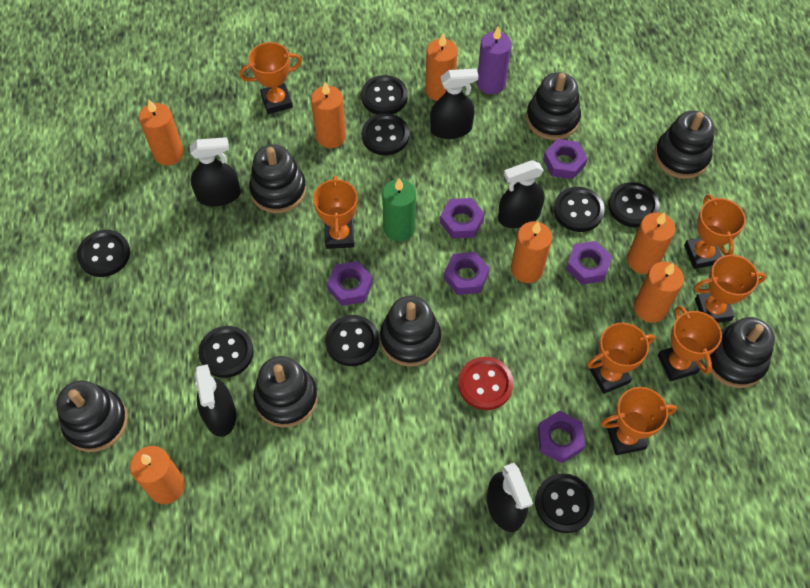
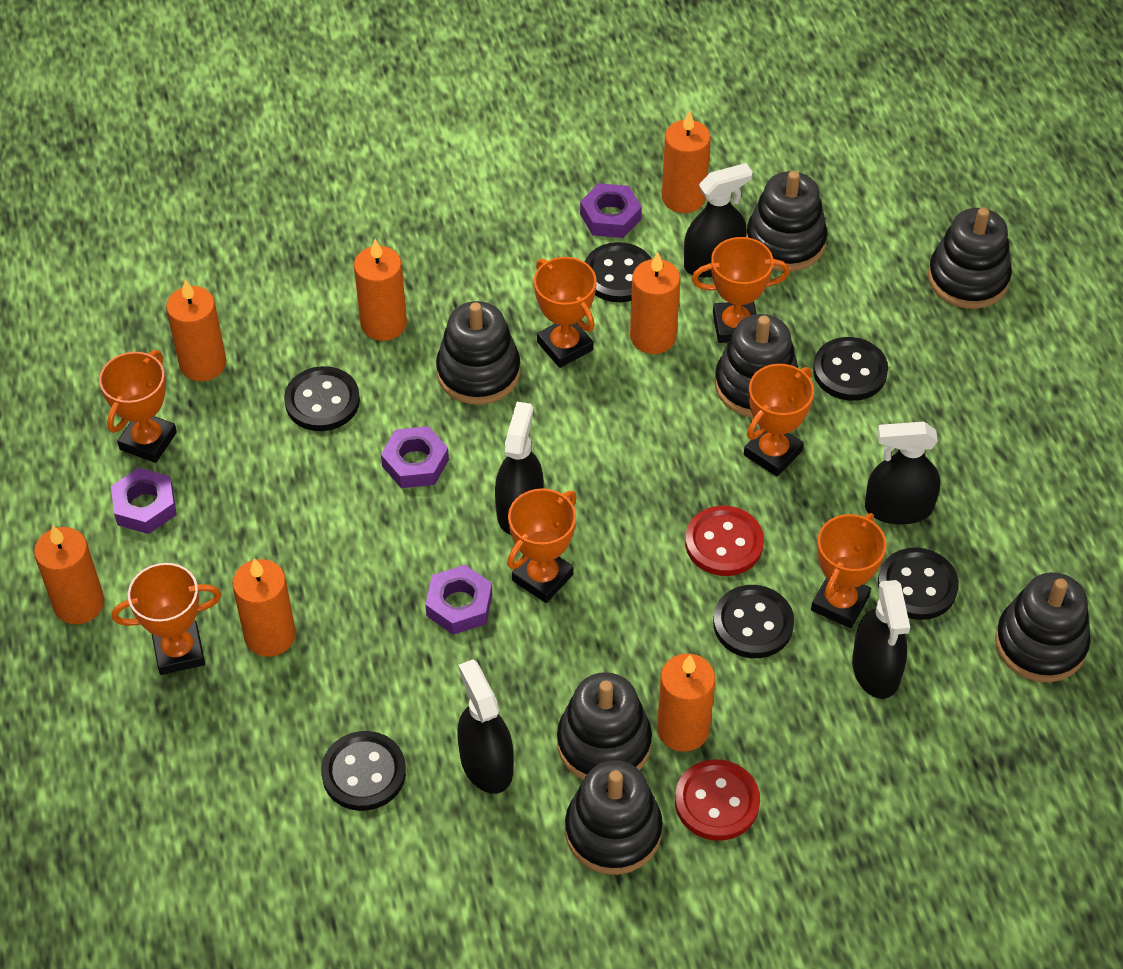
black button: 8 -> 6
green candle: 1 -> 0
purple candle: 1 -> 0
purple nut: 6 -> 4
red button: 1 -> 2

